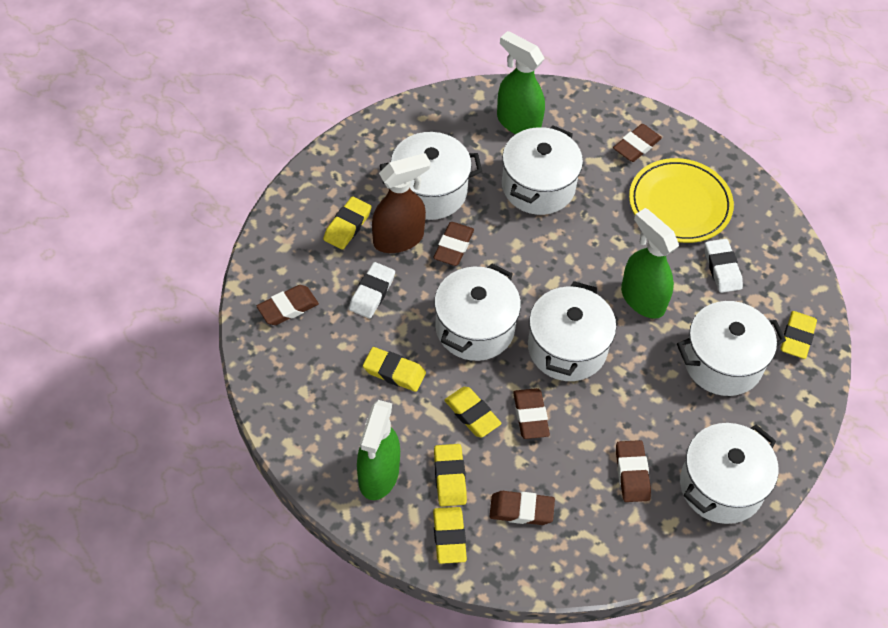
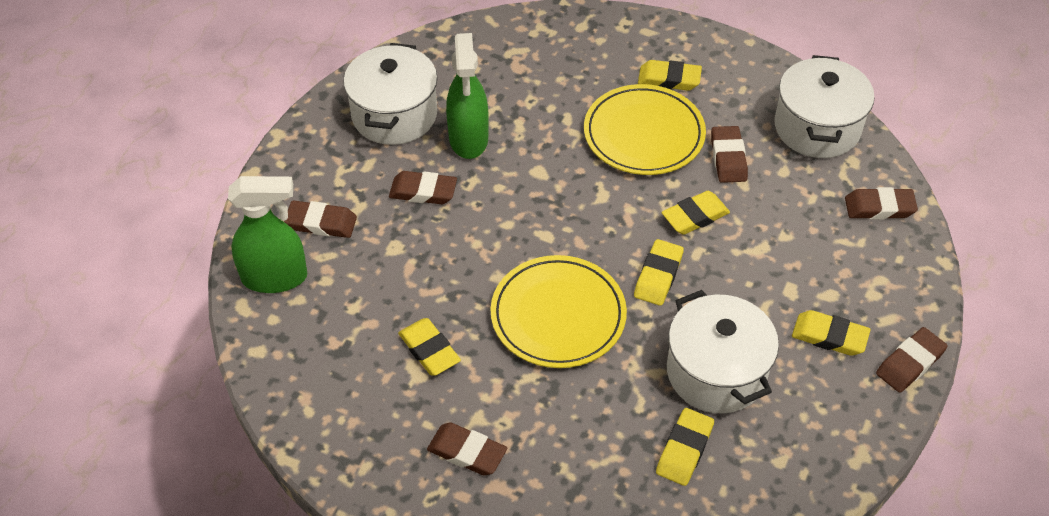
brown spray bottle: 1 -> 0
green spray bottle: 3 -> 2
white eraser: 2 -> 0
white pot: 6 -> 3
yellow plate: 1 -> 2

